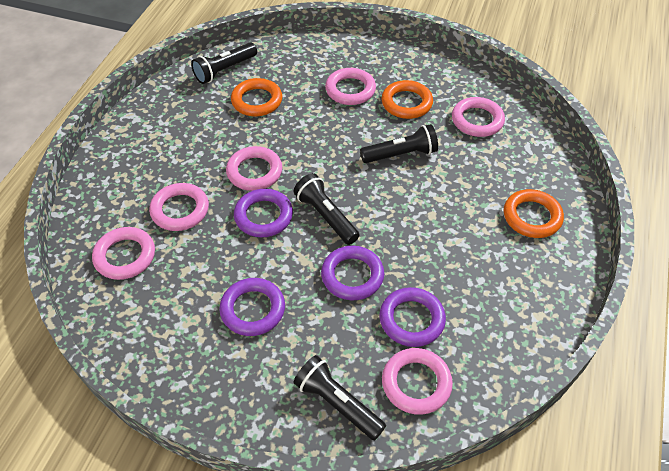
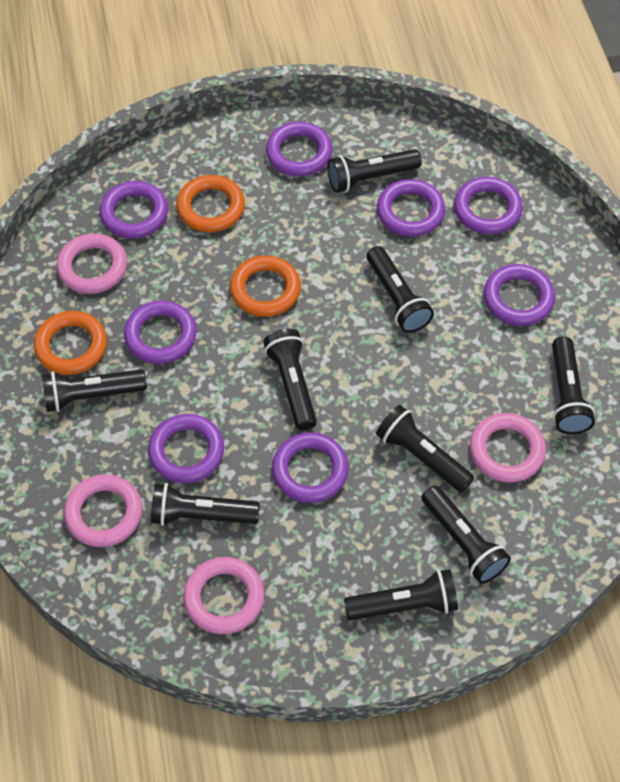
black flashlight: 4 -> 9
pink ring: 6 -> 4
purple ring: 4 -> 8

